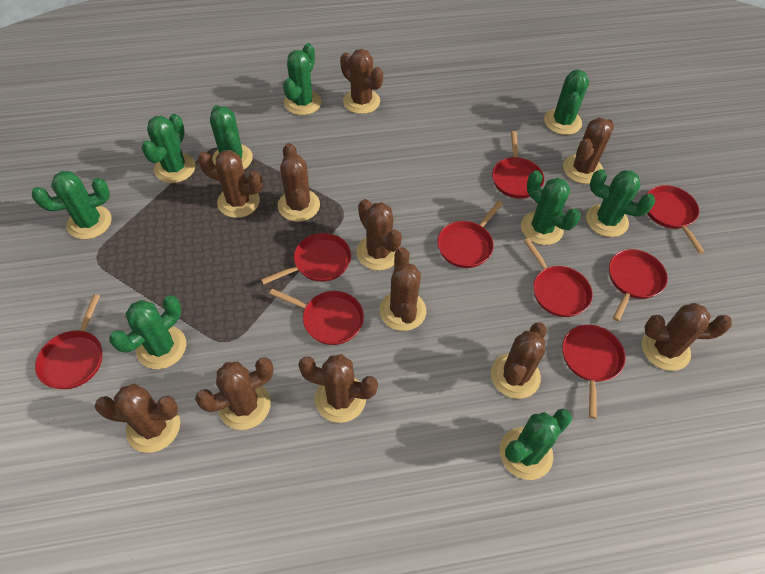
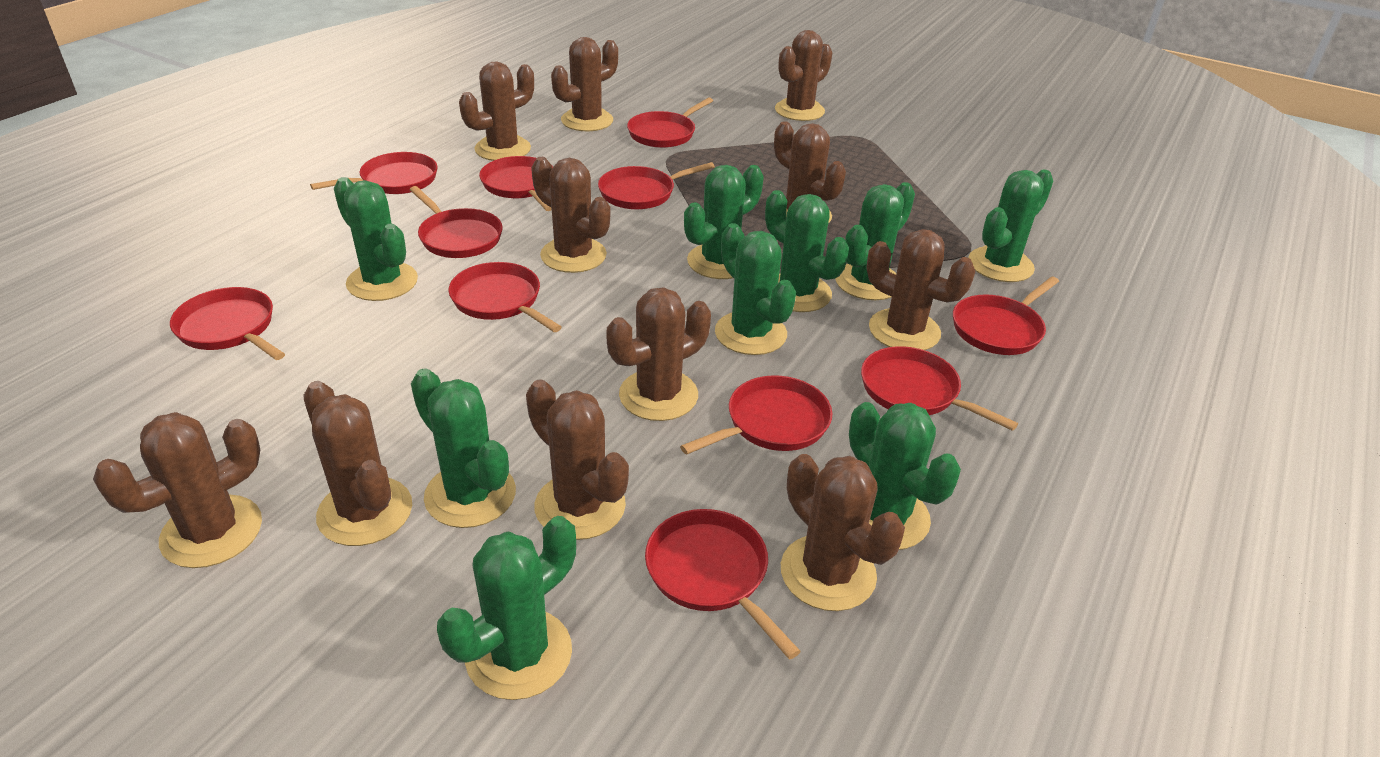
red pan: 9 -> 11

